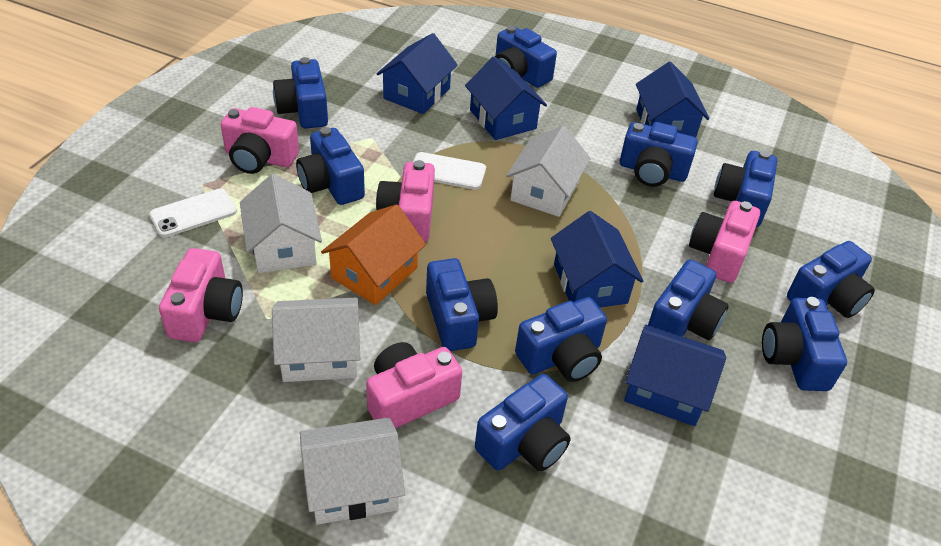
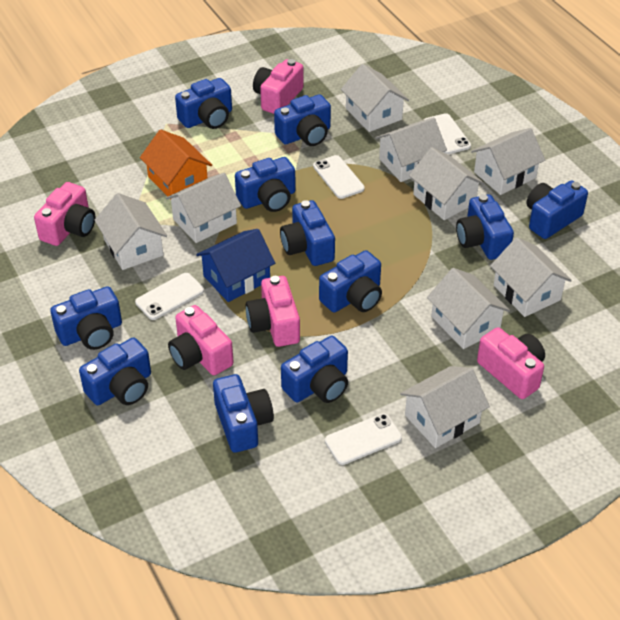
blue house: 5 -> 1
white house: 4 -> 9
white phone: 2 -> 4

